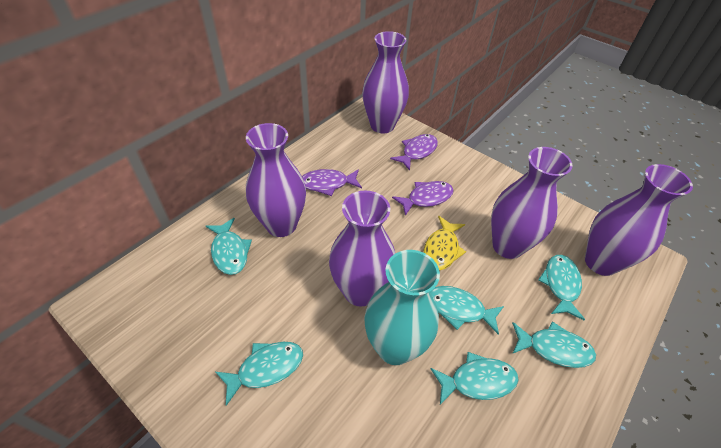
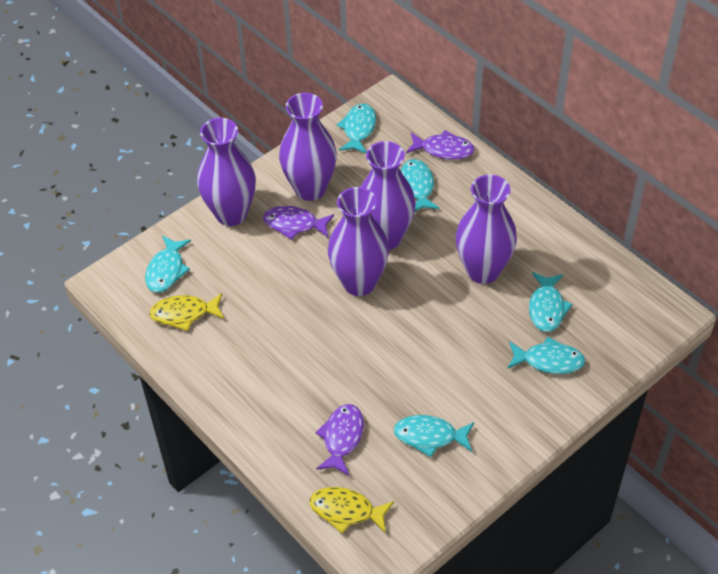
turquoise vase: 1 -> 0
yellow fish: 1 -> 2

